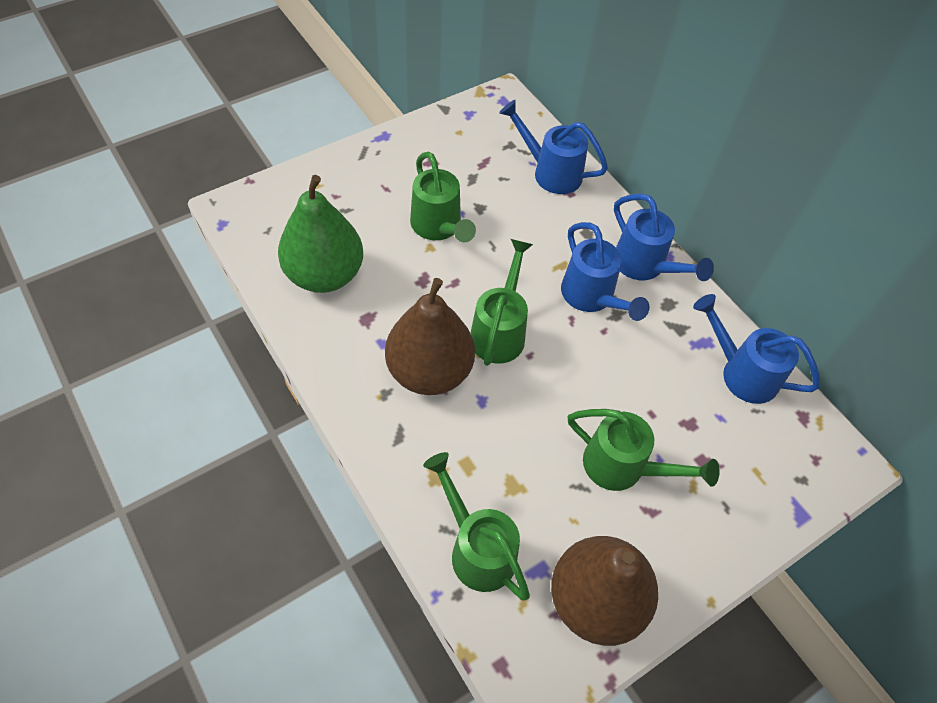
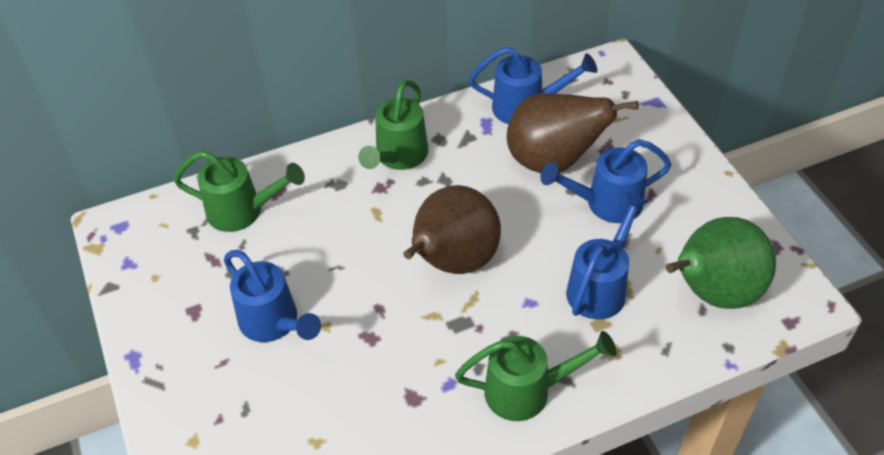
green watering can: 4 -> 3

